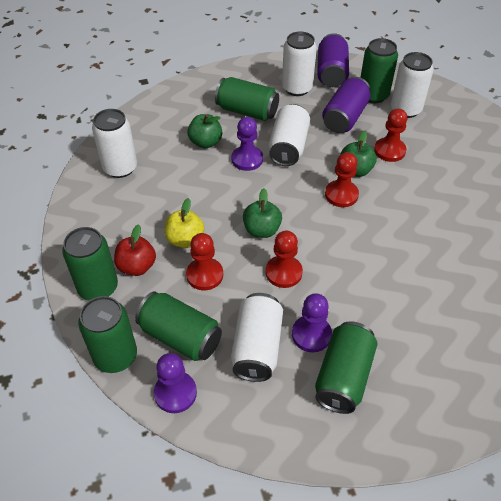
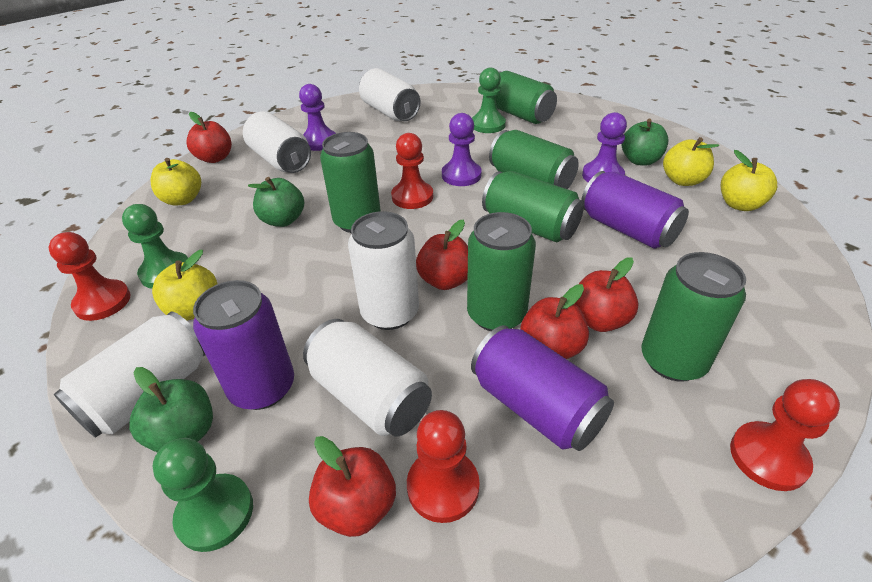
green pawn: 0 -> 3
purple can: 2 -> 3
red apple: 1 -> 5
yellow apple: 1 -> 4

